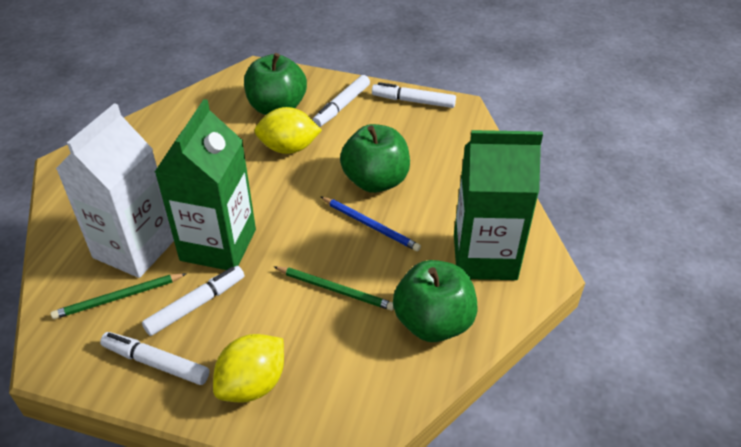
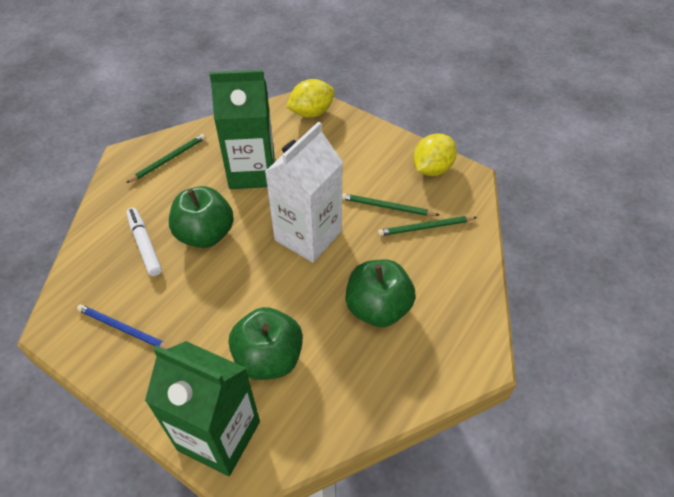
green pencil: 2 -> 3
white marker: 4 -> 1

